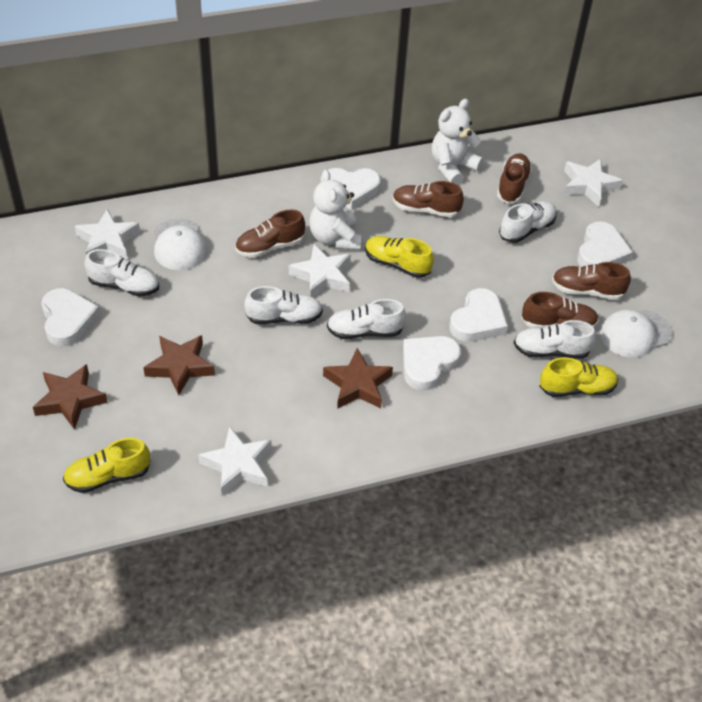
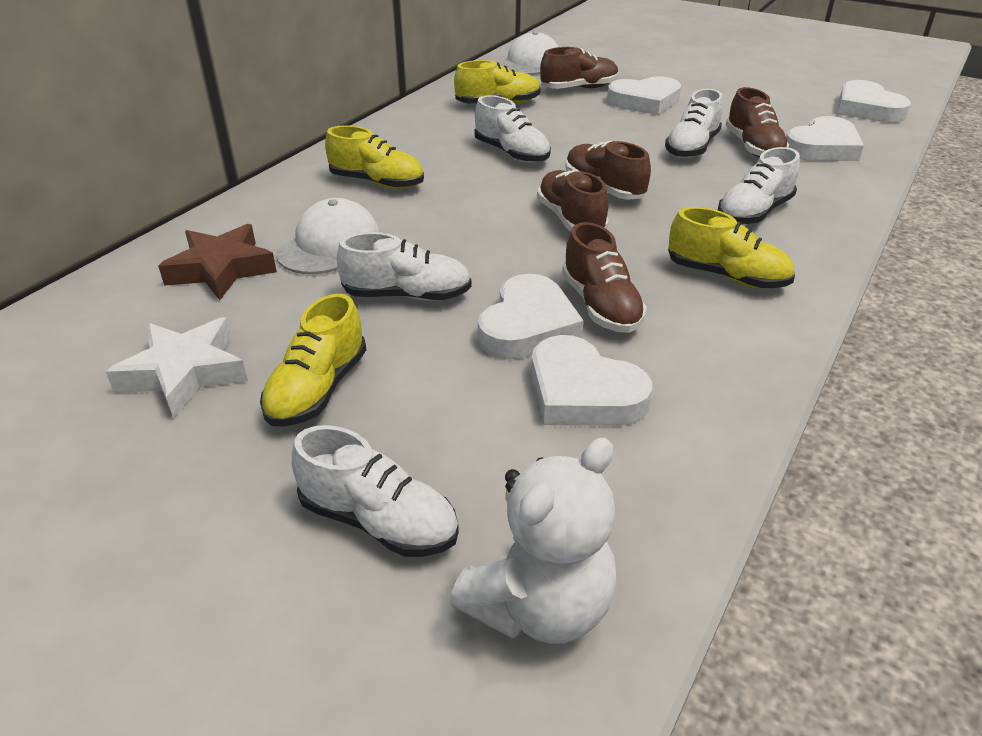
brown star: 3 -> 1
white star: 4 -> 1
white teddy bear: 2 -> 1
yellow shoe: 3 -> 4

